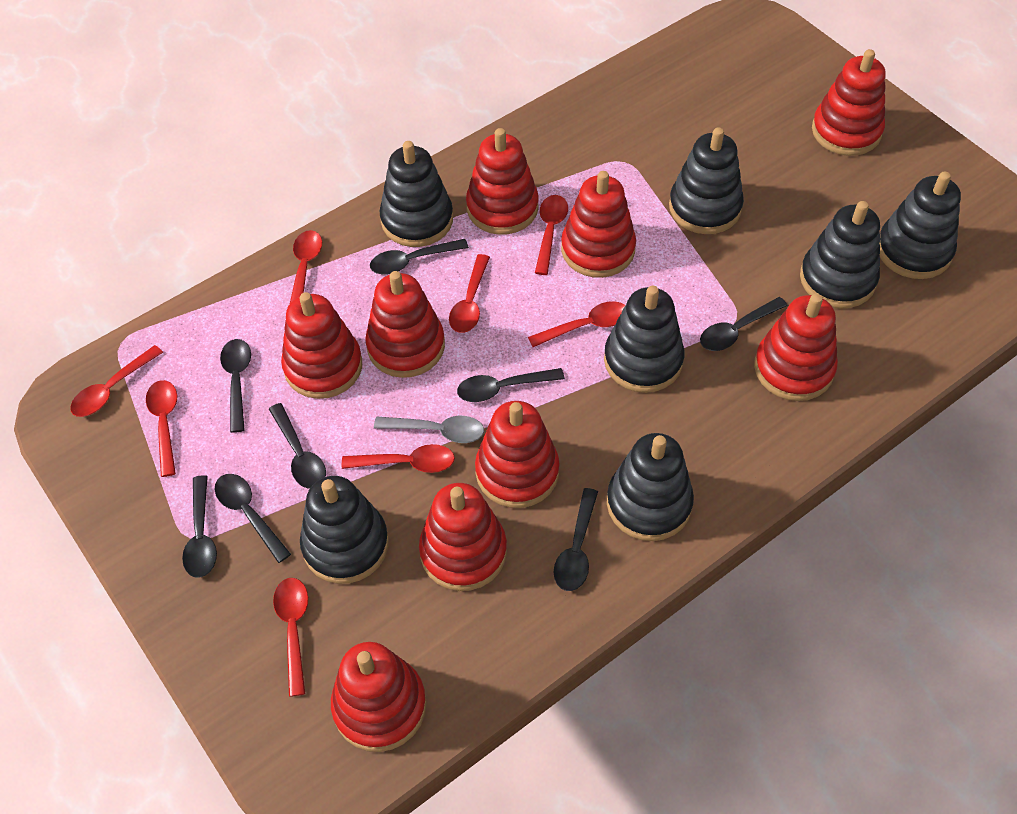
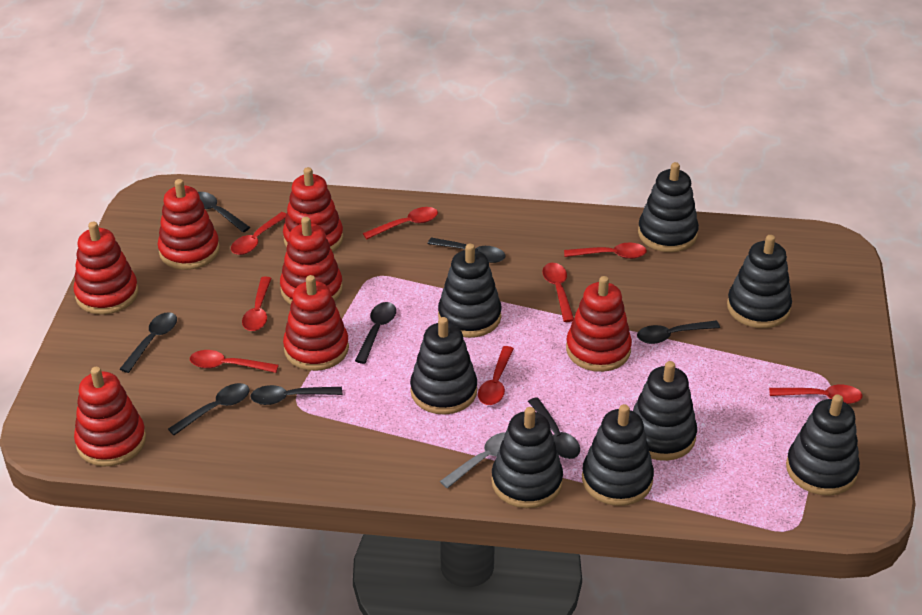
black stacking toy: 7 -> 8
red stacking toy: 9 -> 7

